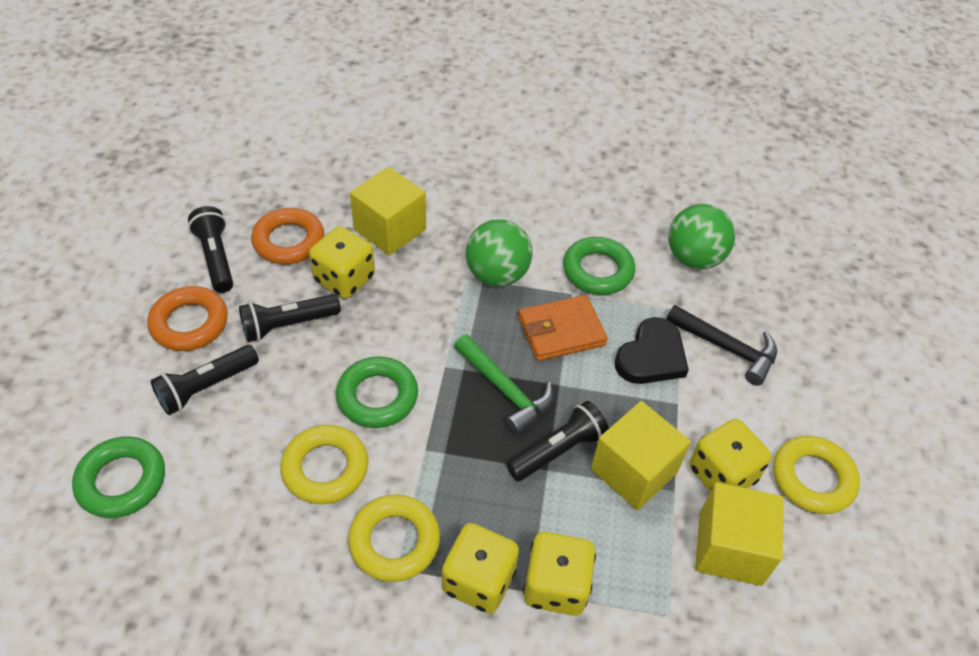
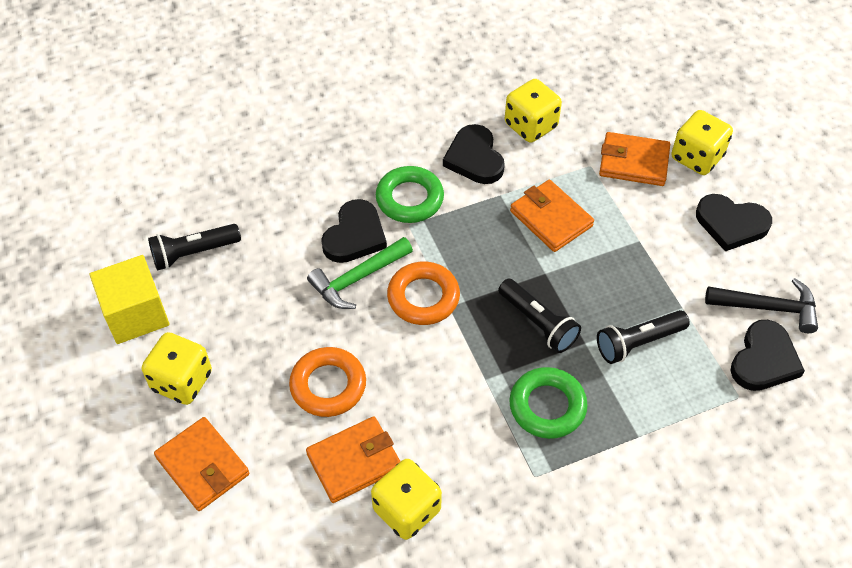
black flashlight: 4 -> 3
black heart: 1 -> 4
green ball: 2 -> 0
green ring: 3 -> 2
orange wallet: 1 -> 4
yellow cube: 3 -> 1
yellow ring: 3 -> 0

